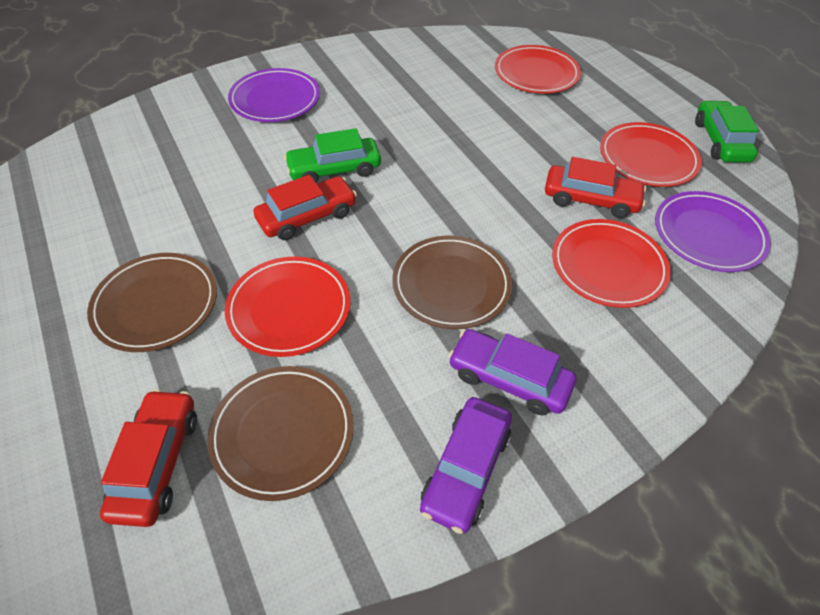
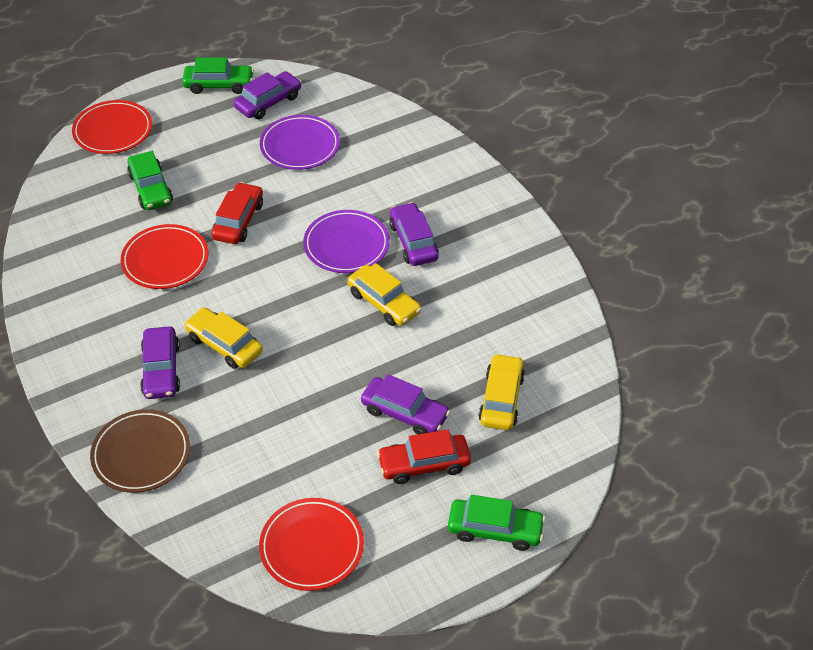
brown plate: 3 -> 1
green car: 2 -> 3
purple car: 2 -> 4
red car: 3 -> 2
red plate: 4 -> 3
yellow car: 0 -> 3

